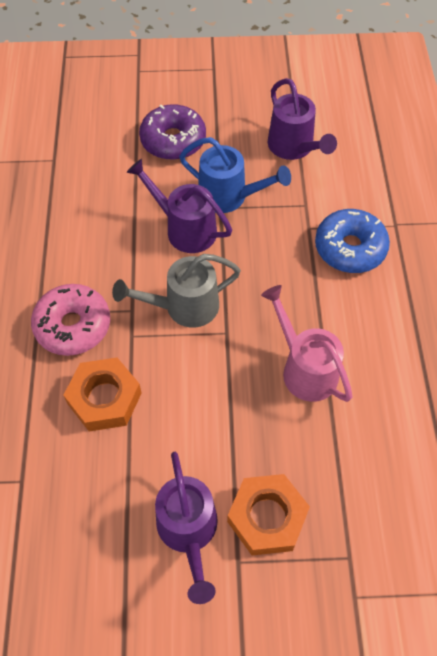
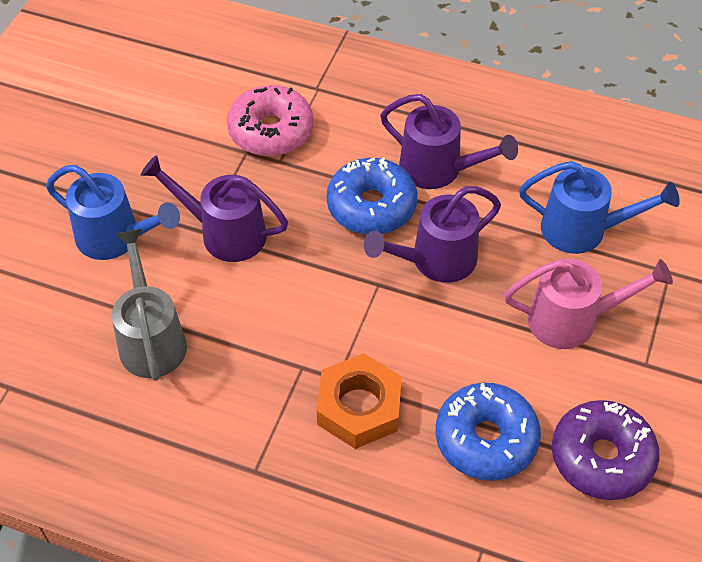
blue donut: 1 -> 2
blue watering can: 1 -> 2
orange nut: 2 -> 1

